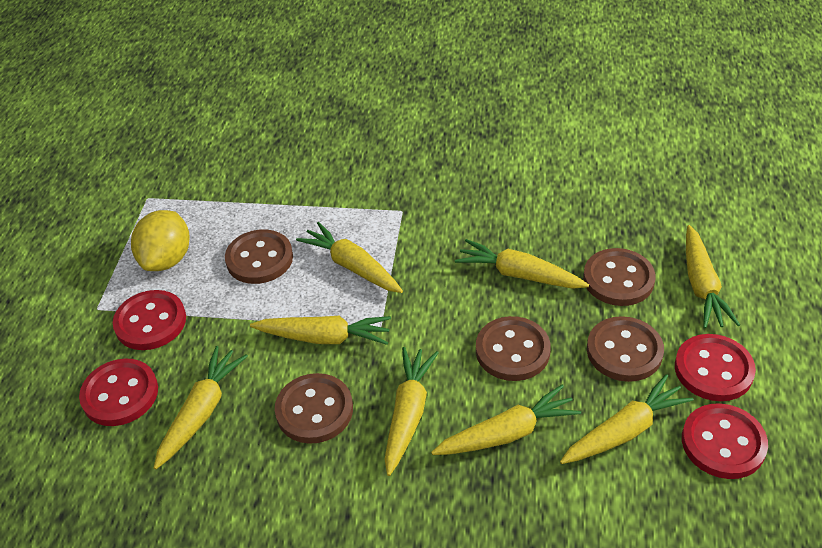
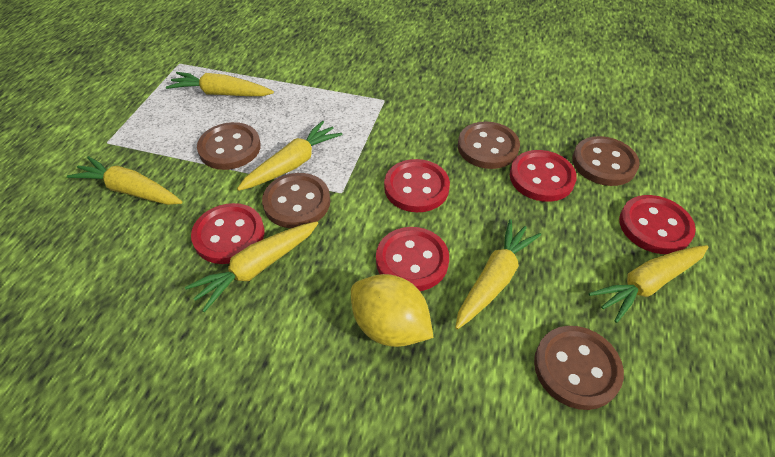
red button: 4 -> 5
yellow carrot: 8 -> 6

